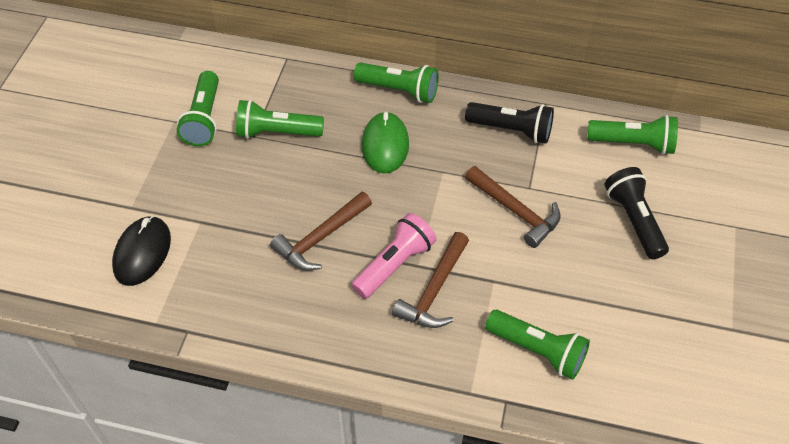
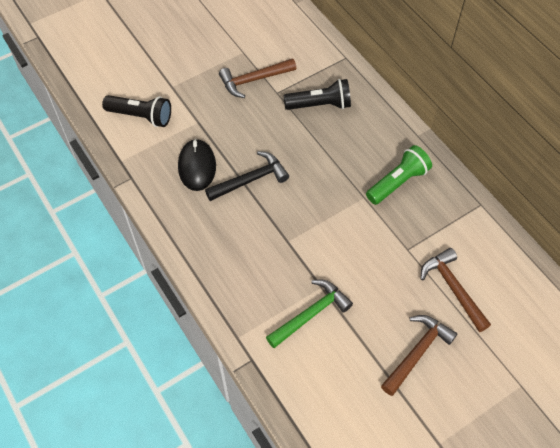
black hammer: 0 -> 1
green flashlight: 5 -> 1
green hammer: 0 -> 1
green mouse: 1 -> 0
pink flashlight: 1 -> 0

